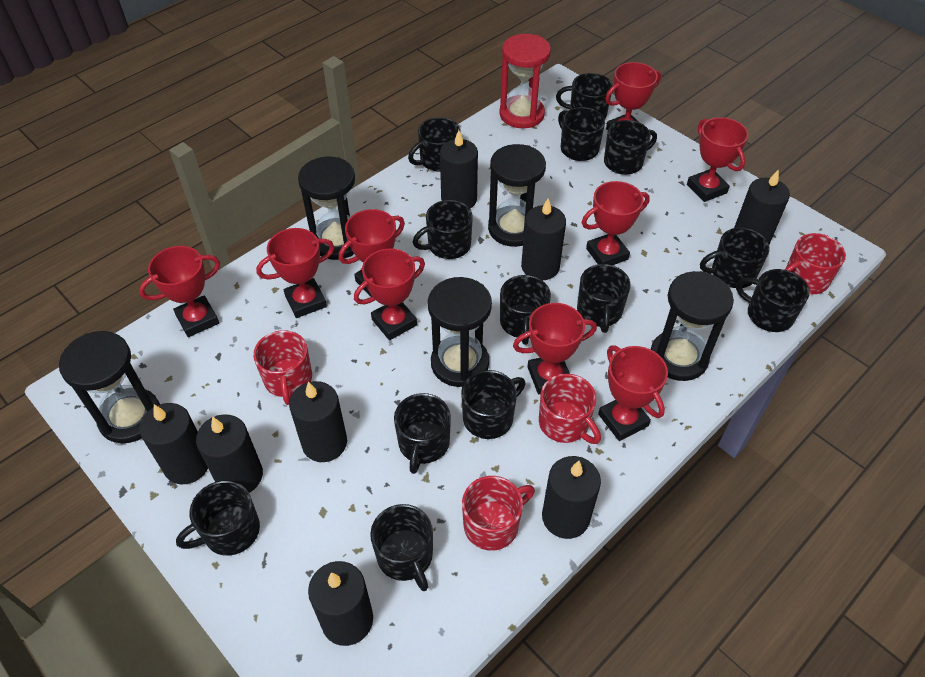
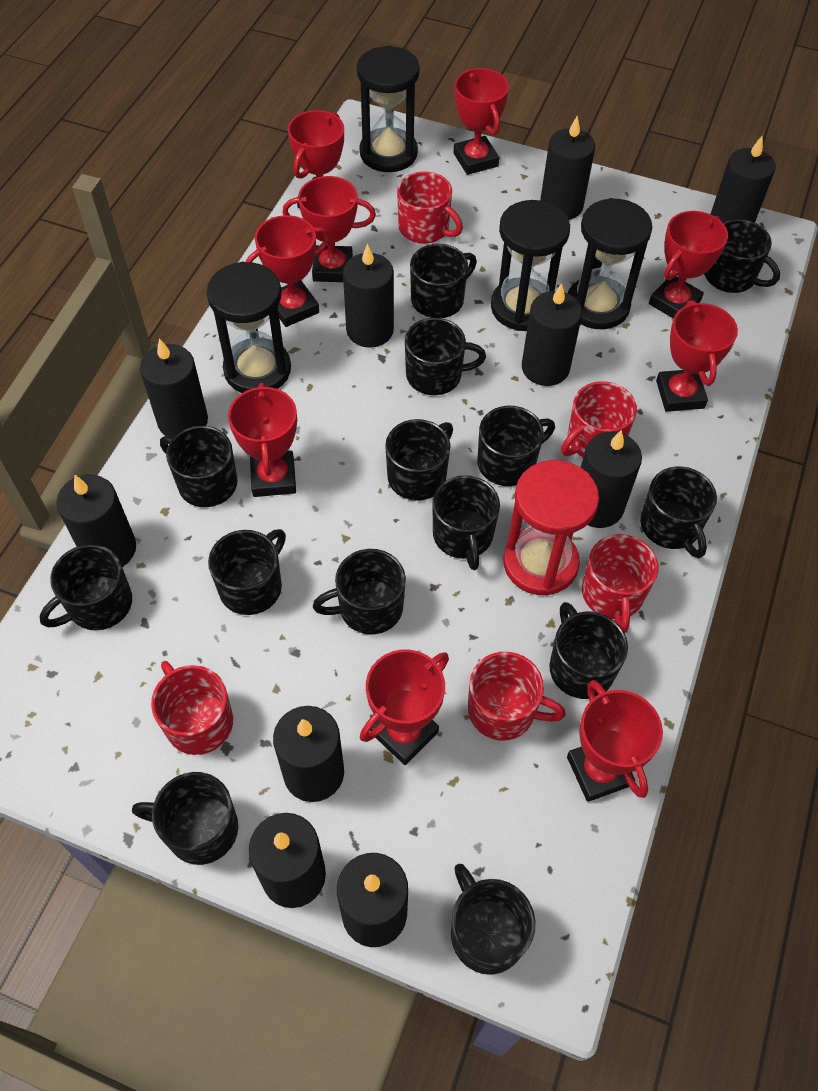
black candle: 8 -> 10
black hourglass: 5 -> 4
black mug: 13 -> 14
red mug: 4 -> 5

